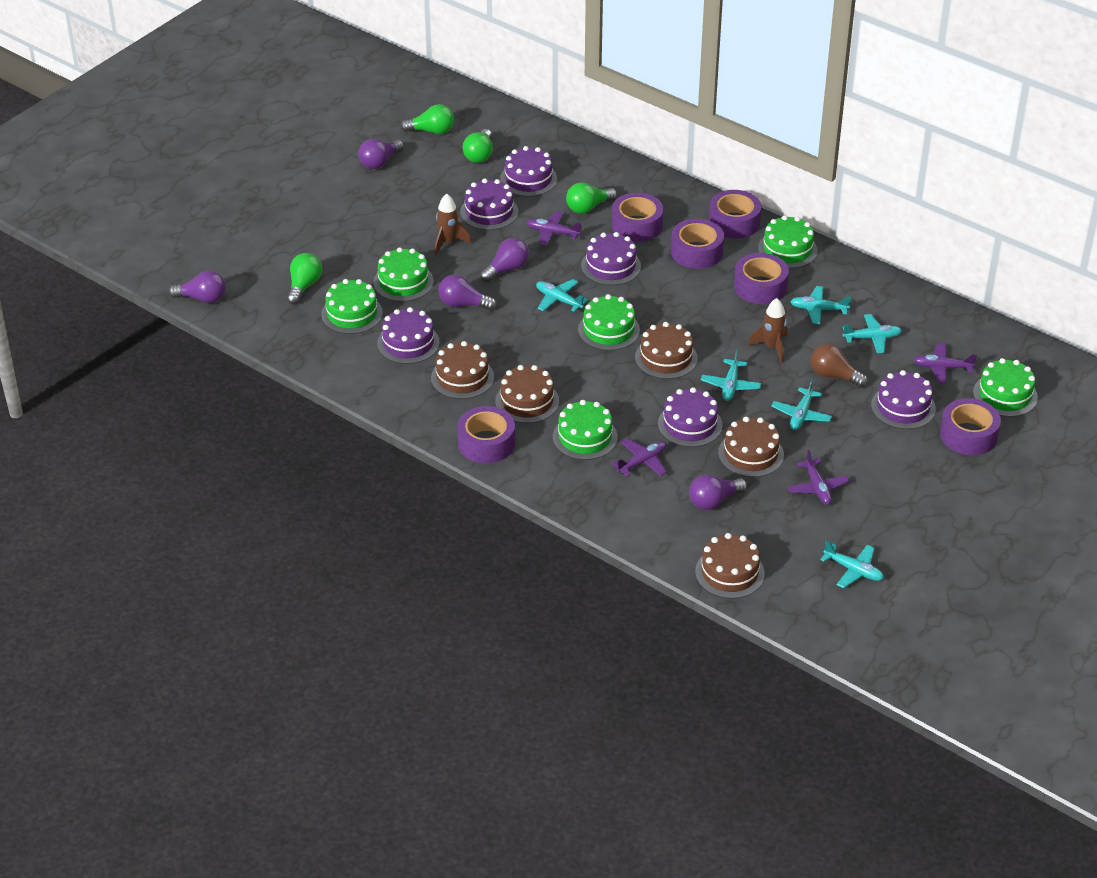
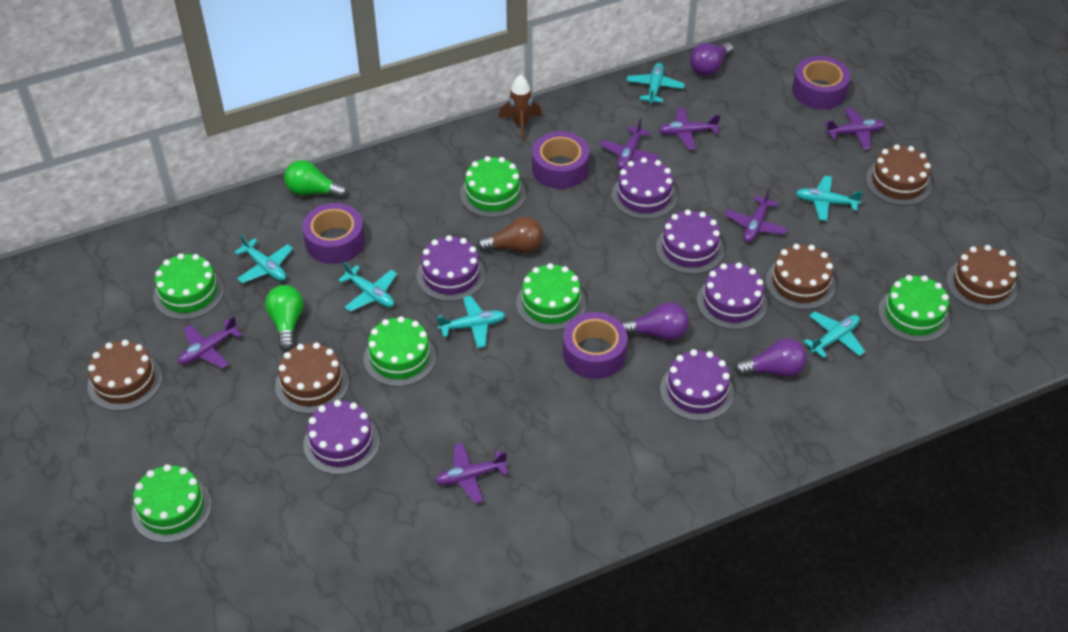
brown rocket: 2 -> 1
green light bulb: 4 -> 2
purple light bulb: 5 -> 3
purple plane: 4 -> 6
purple tape: 6 -> 4

